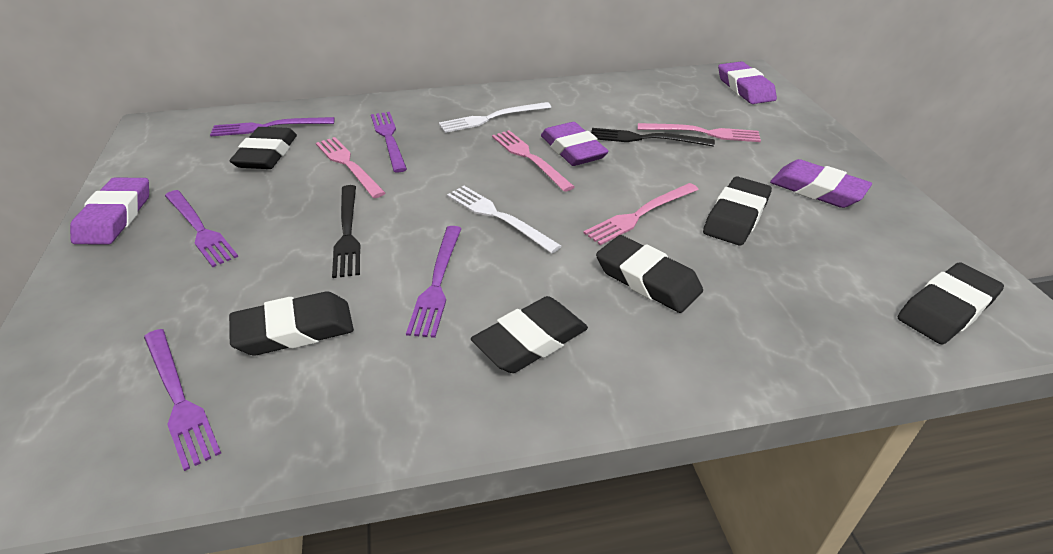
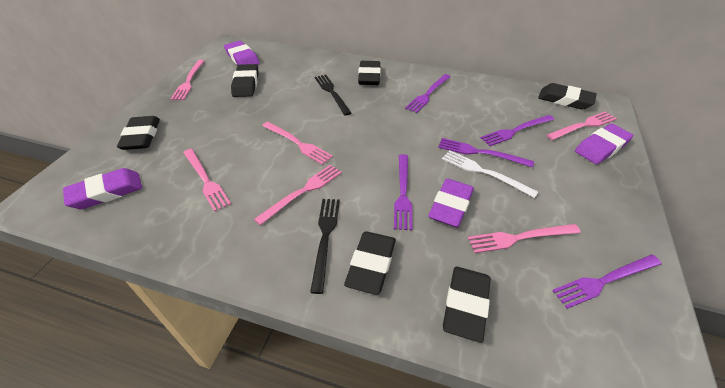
pink fork: 4 -> 6
white fork: 2 -> 1

